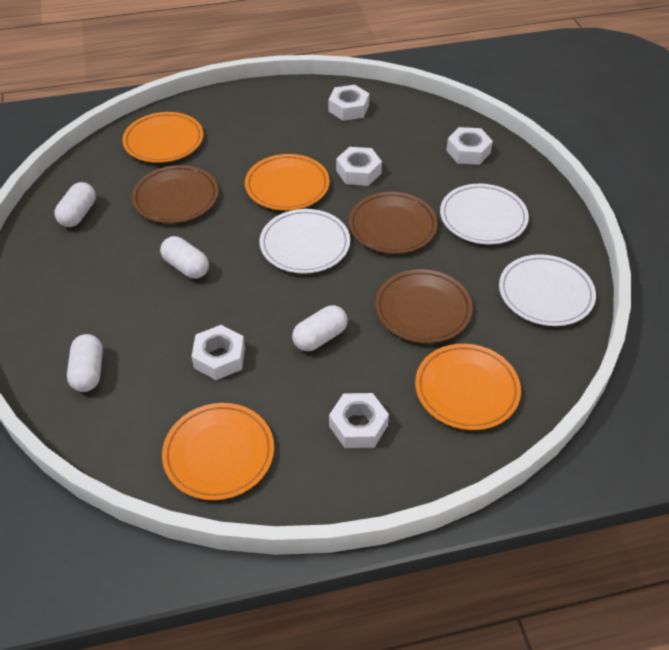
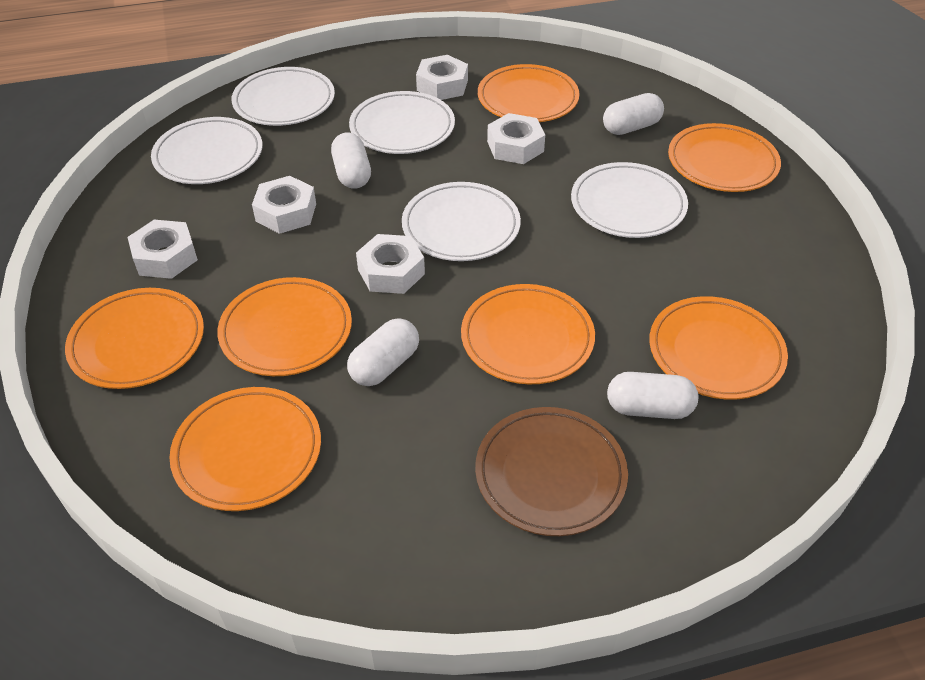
brown plate: 3 -> 1
orange plate: 4 -> 7
white plate: 3 -> 5

